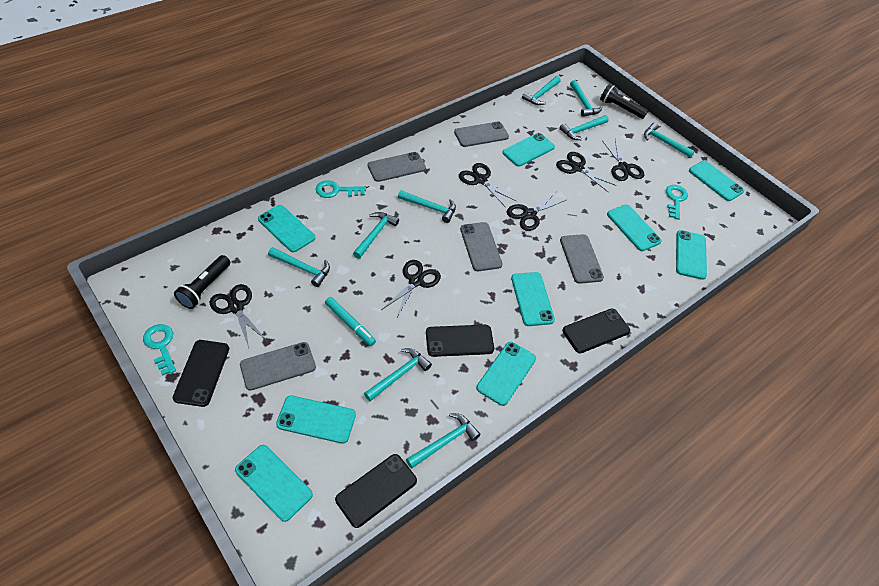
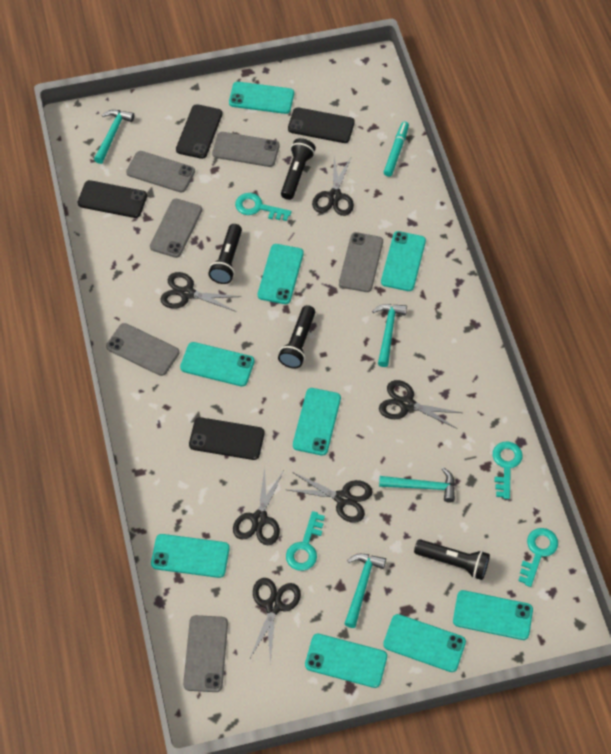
black flashlight: 2 -> 4
grey phone: 5 -> 6
turquoise hammer: 9 -> 4
turquoise key: 3 -> 4

